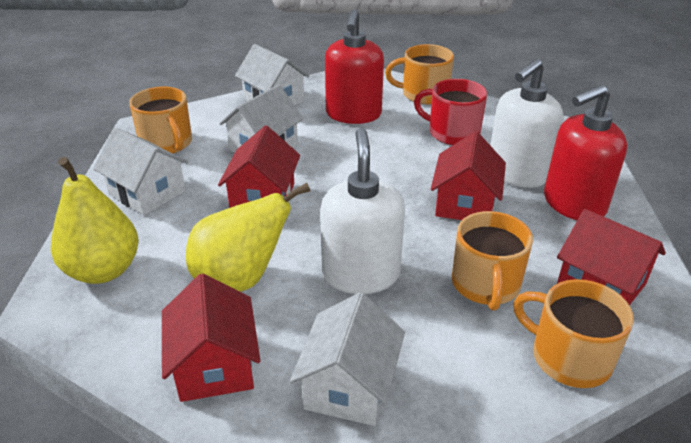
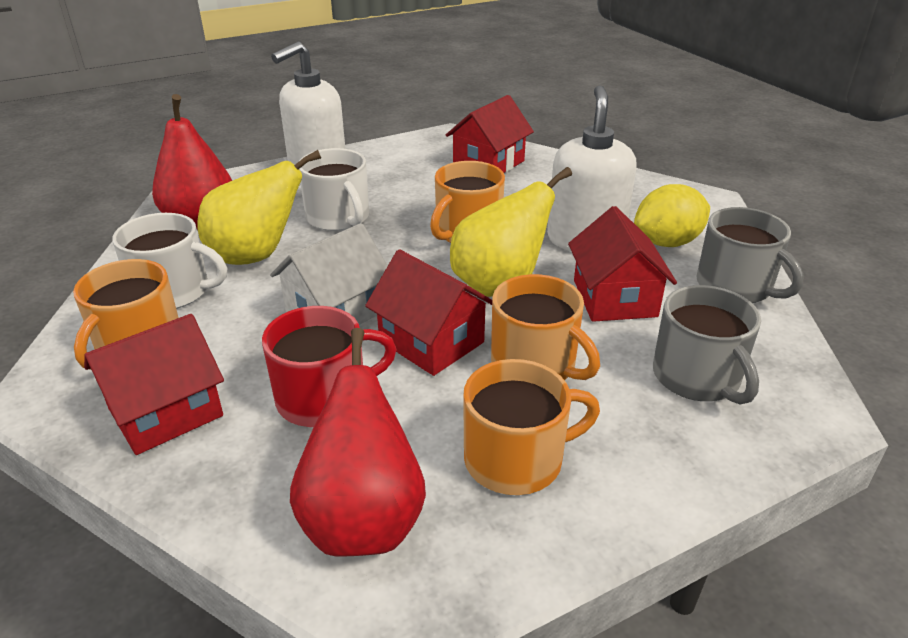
grey mug: 0 -> 2
red pear: 0 -> 2
red soap dispenser: 2 -> 0
white house: 4 -> 1
white mug: 0 -> 2
yellow lemon: 0 -> 1

